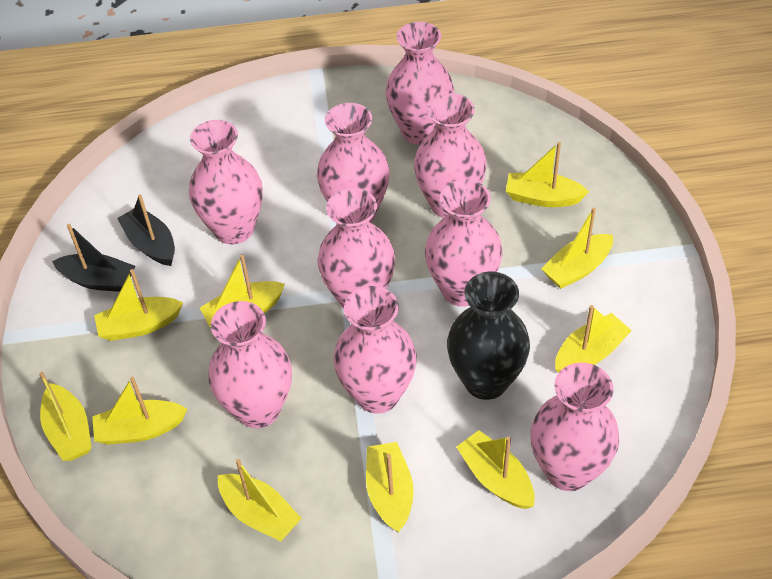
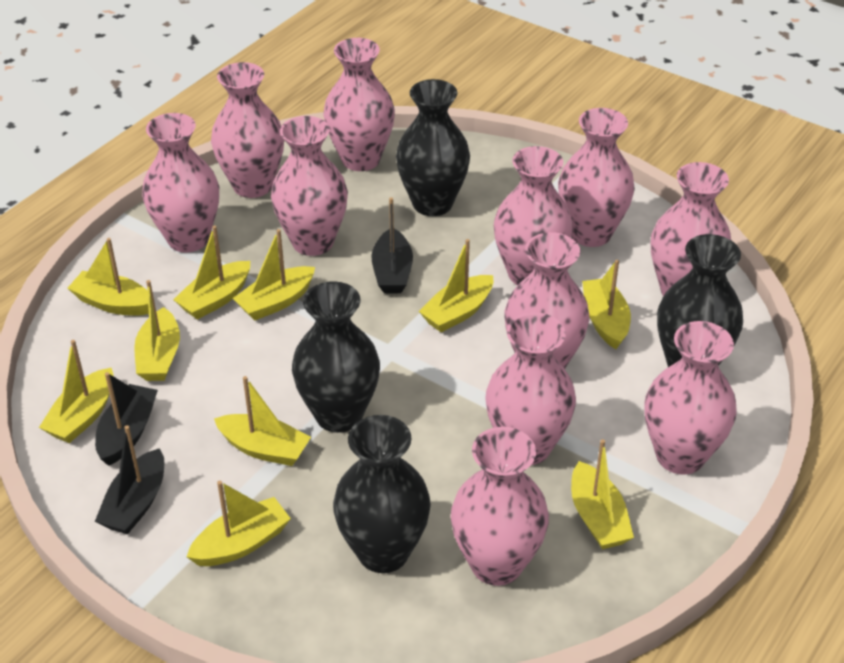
black boat: 2 -> 3
black vase: 1 -> 4
pink vase: 9 -> 11

